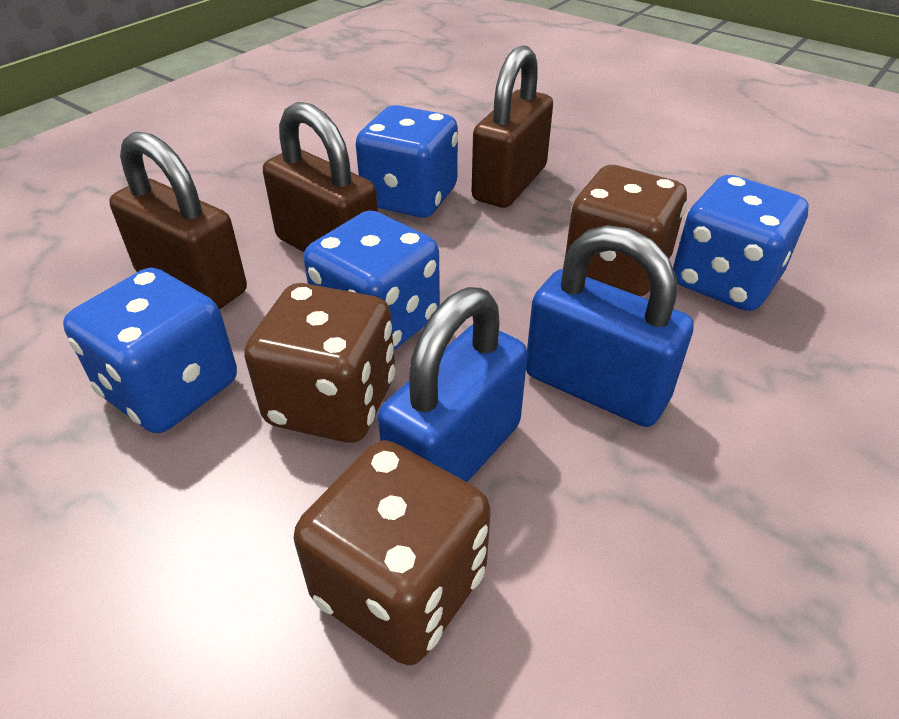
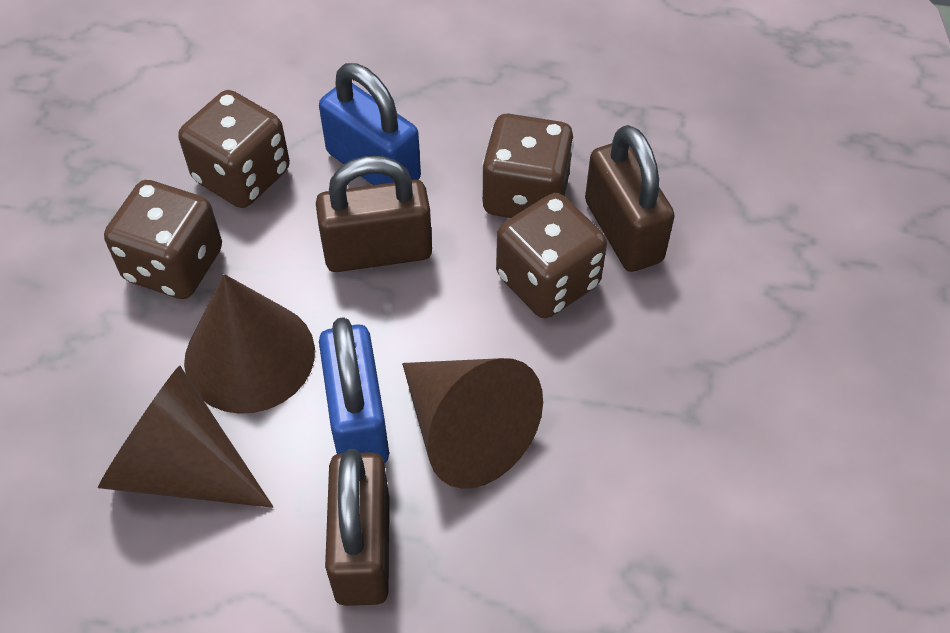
blue dice: 4 -> 0
brown cone: 0 -> 3
brown dice: 3 -> 4

